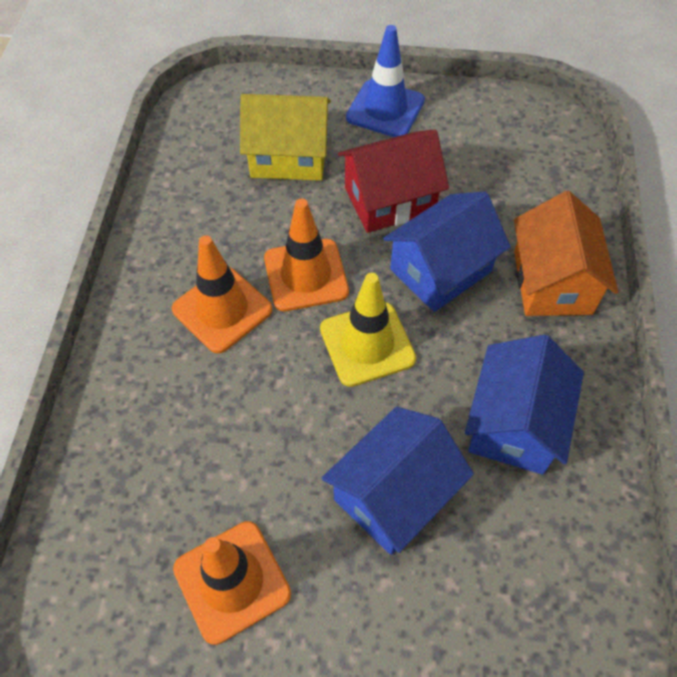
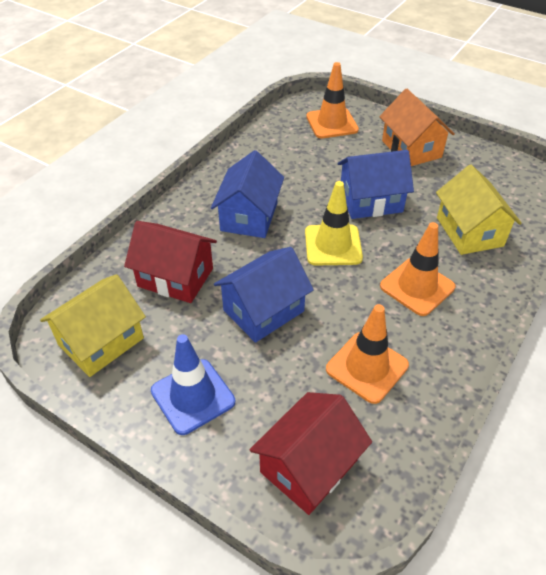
red house: 1 -> 2
yellow house: 1 -> 2

